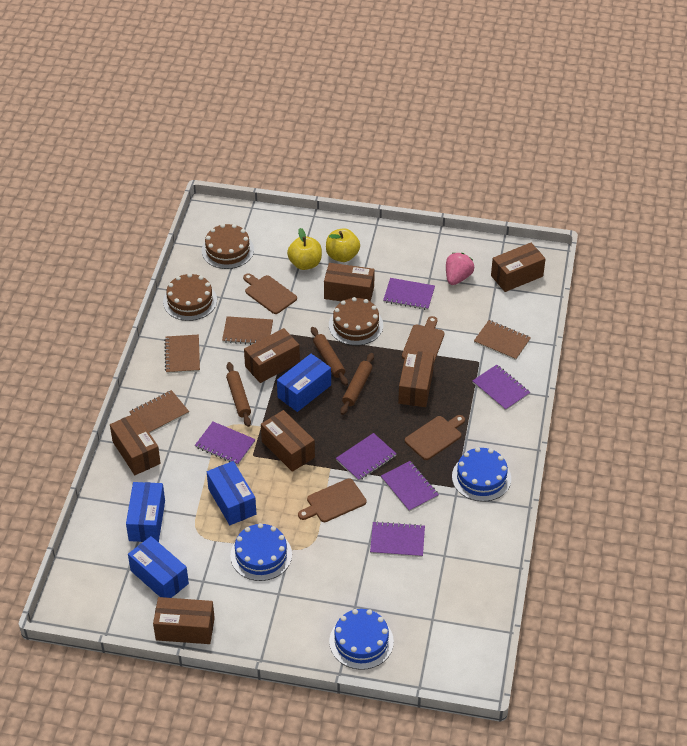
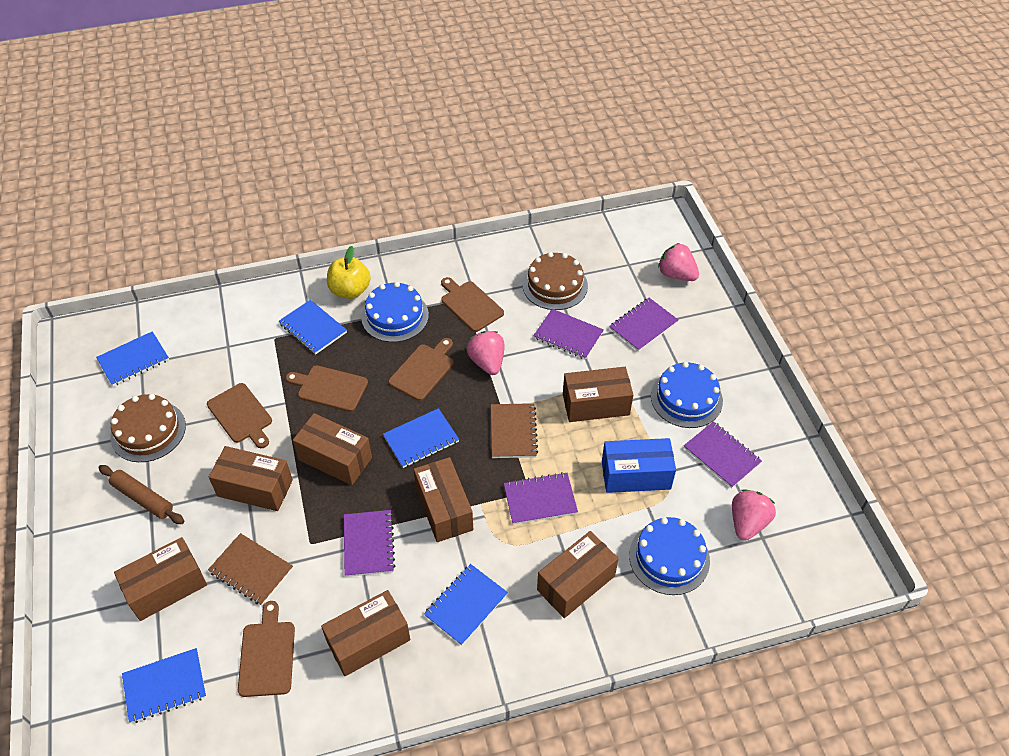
blue box: 4 -> 1
blue notebook: 0 -> 5
brown cake: 3 -> 2
brown cutting board: 4 -> 5
brown notebook: 4 -> 2
brown rolling pin: 3 -> 1
pink strawberry: 1 -> 3
purple notebook: 6 -> 5
yellow apple: 2 -> 1

